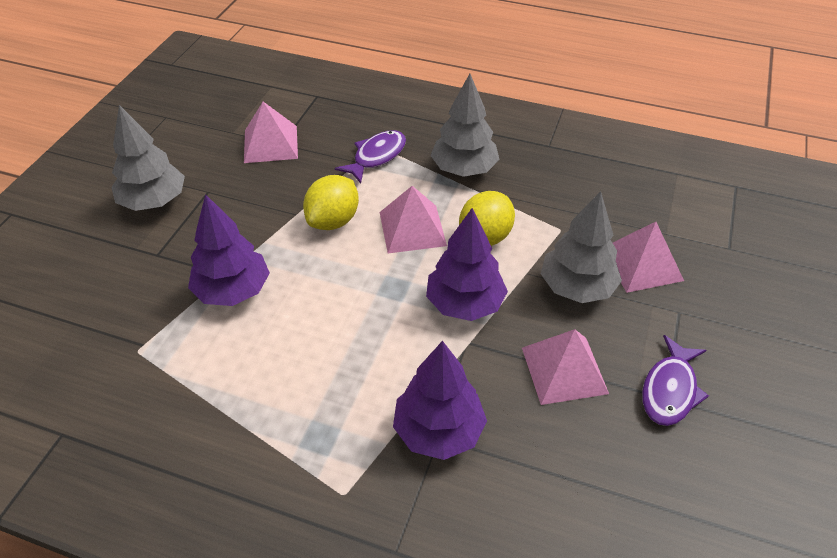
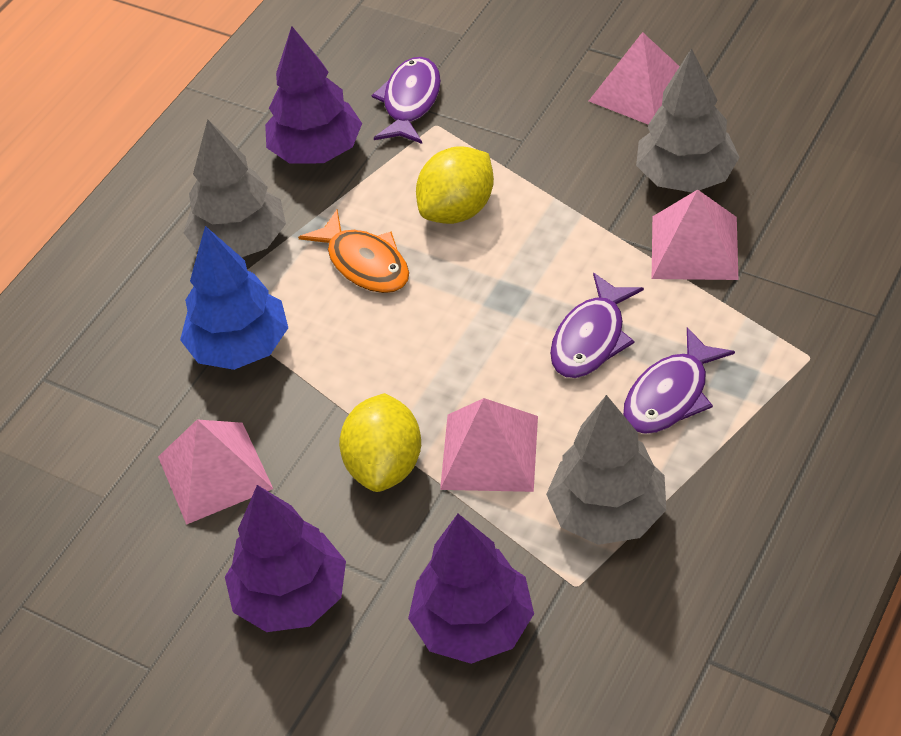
blue tree: 0 -> 1
orange fish: 0 -> 1
purple fish: 2 -> 3

